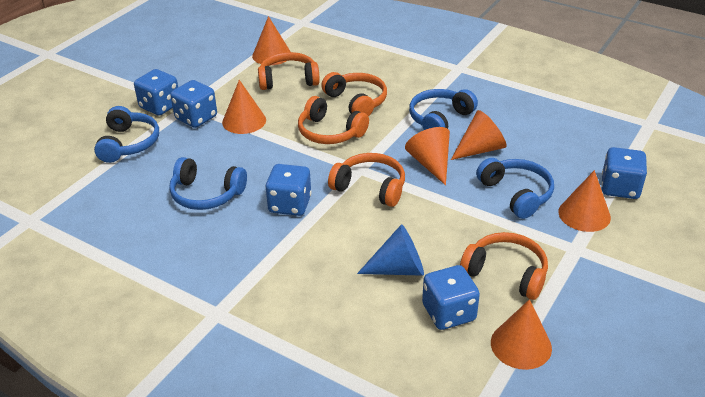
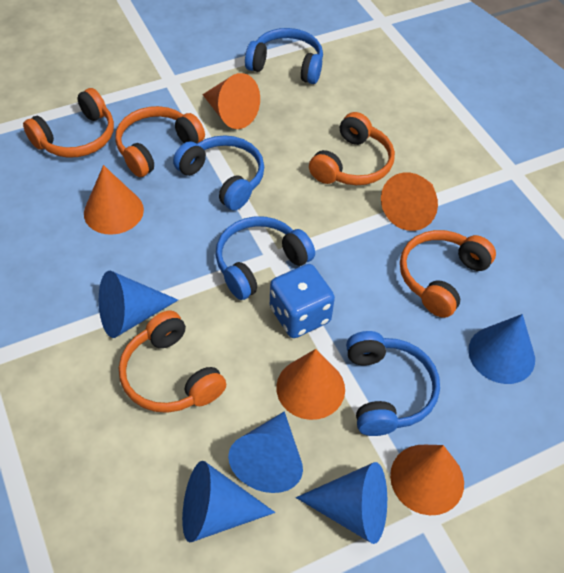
blue cone: 1 -> 5
blue dice: 5 -> 1
orange cone: 6 -> 5

